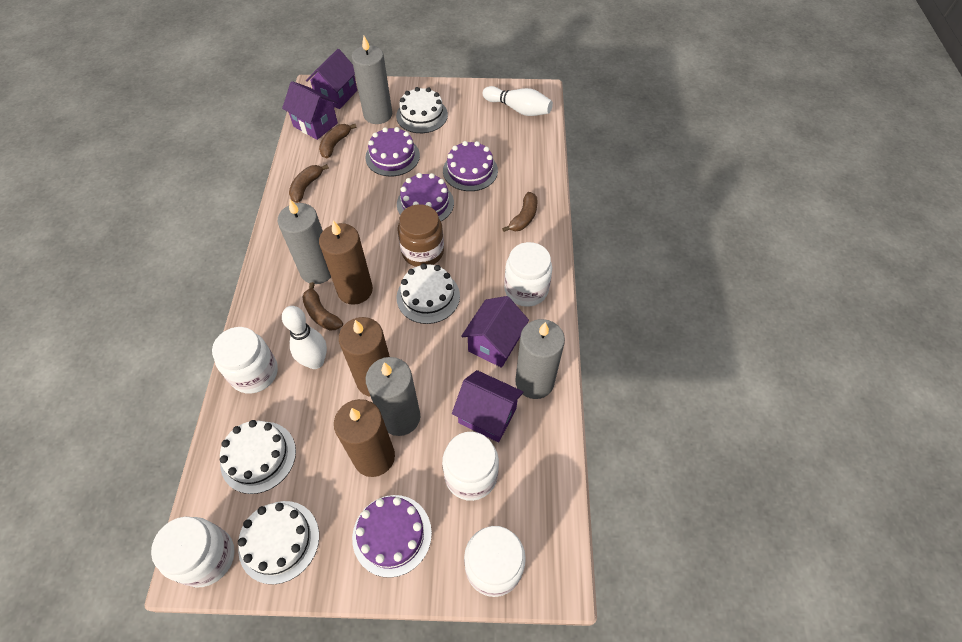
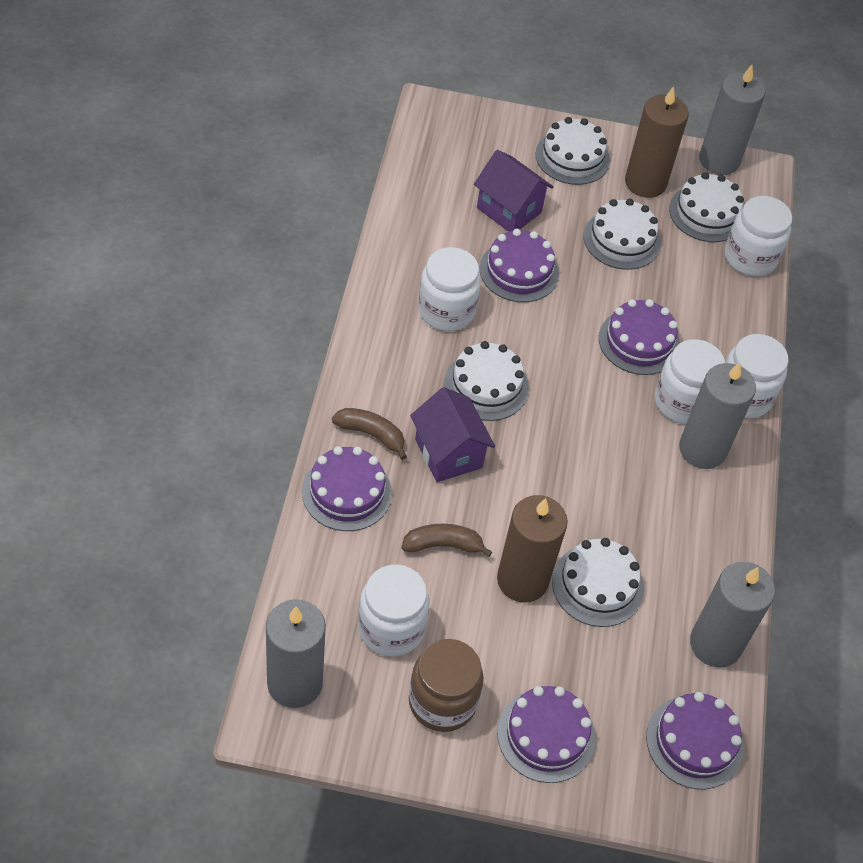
brown banana: 4 -> 2
brown candle: 3 -> 2
purple cake: 4 -> 5
purple house: 4 -> 2
white bowling pin: 2 -> 0
white cake: 4 -> 5

